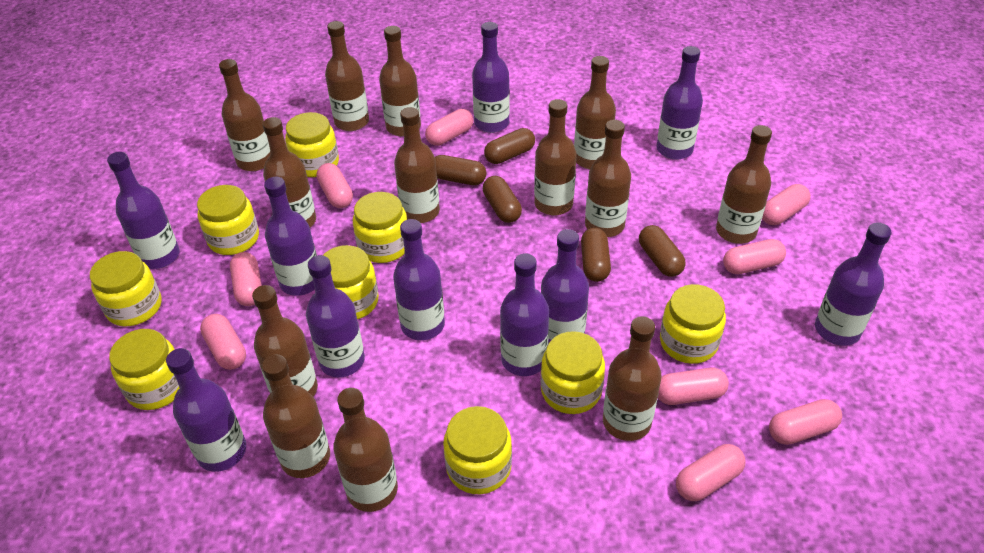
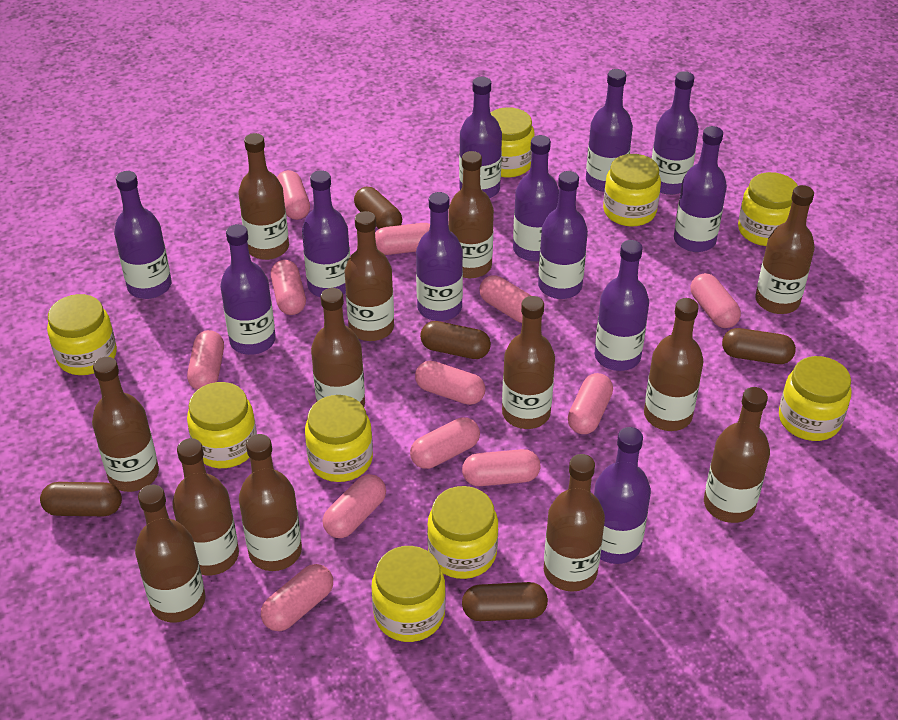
pink capsule: 9 -> 12
purple bottle: 10 -> 12

